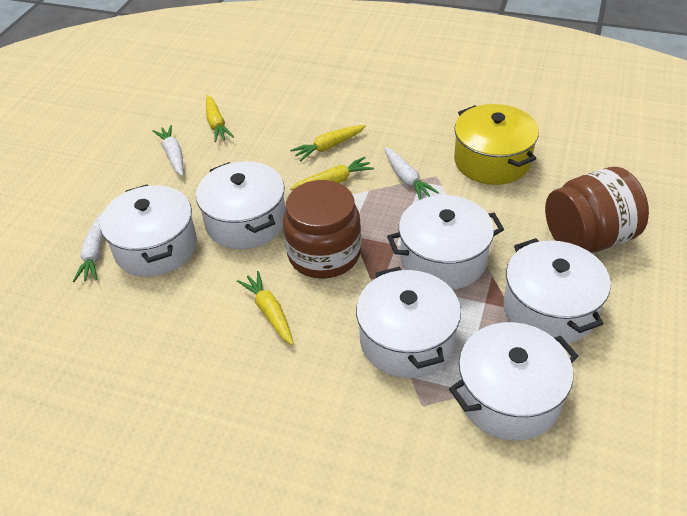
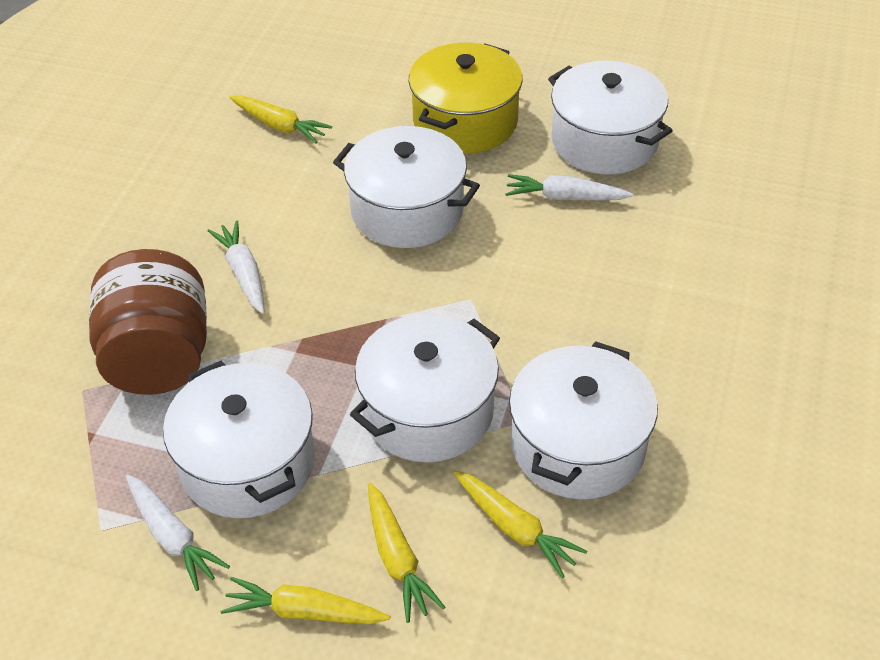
brown jar: 2 -> 1
white pot: 6 -> 5

